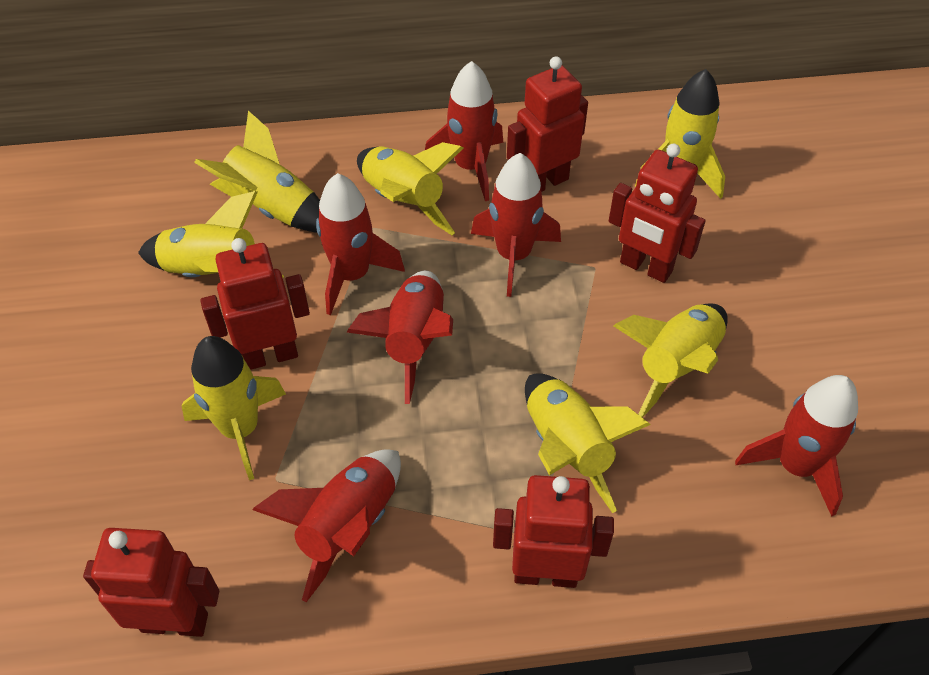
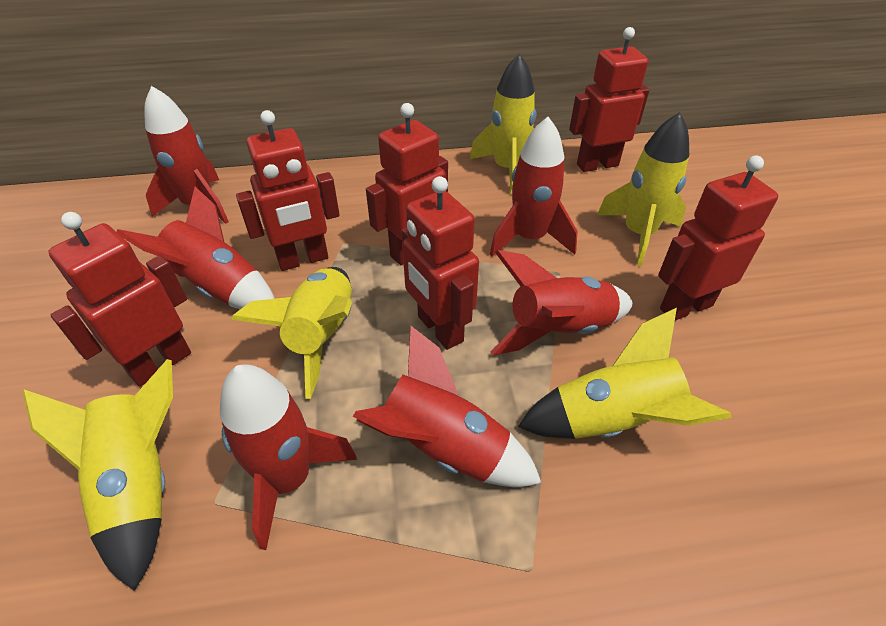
red robot: 5 -> 6
yellow rocket: 7 -> 5

